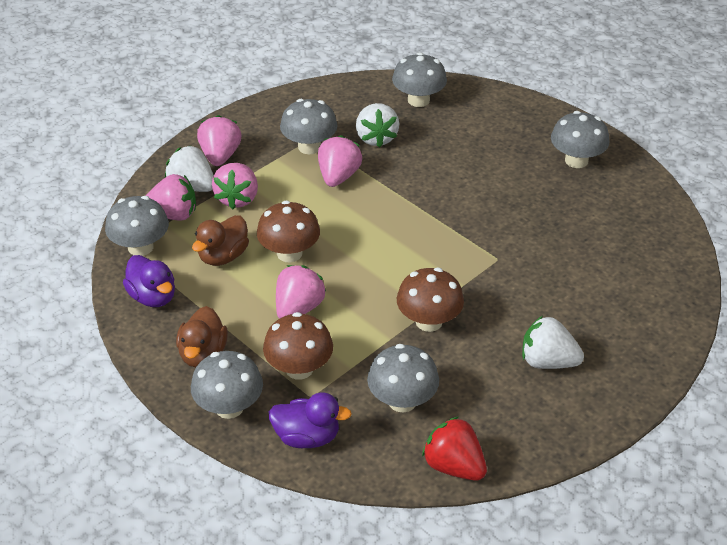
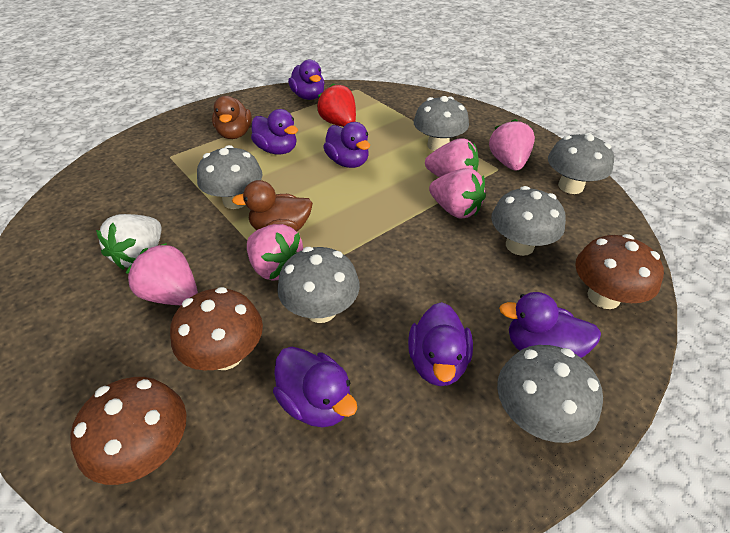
purple duck: 2 -> 6
white strawberry: 3 -> 1

